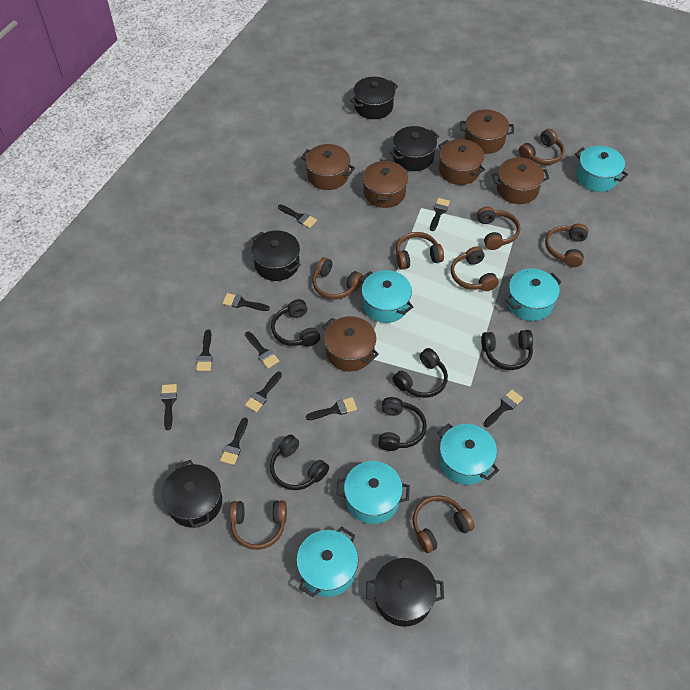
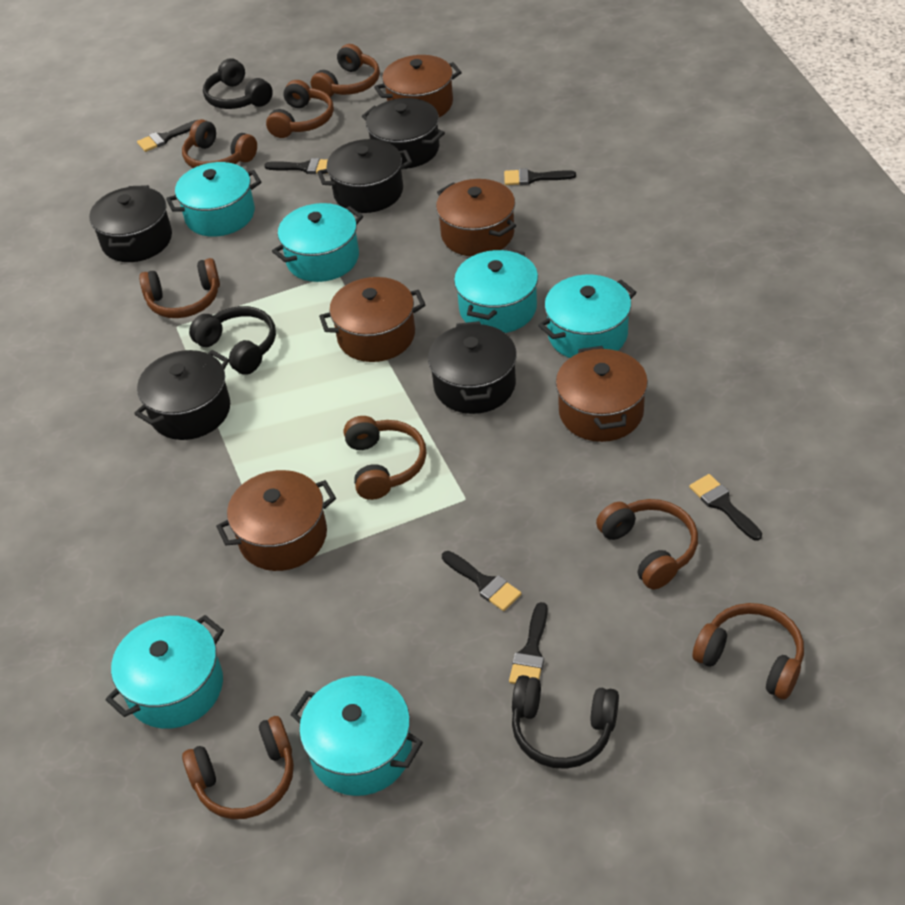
black brush: 10 -> 6
black headphones: 5 -> 3
brown pot: 6 -> 5

